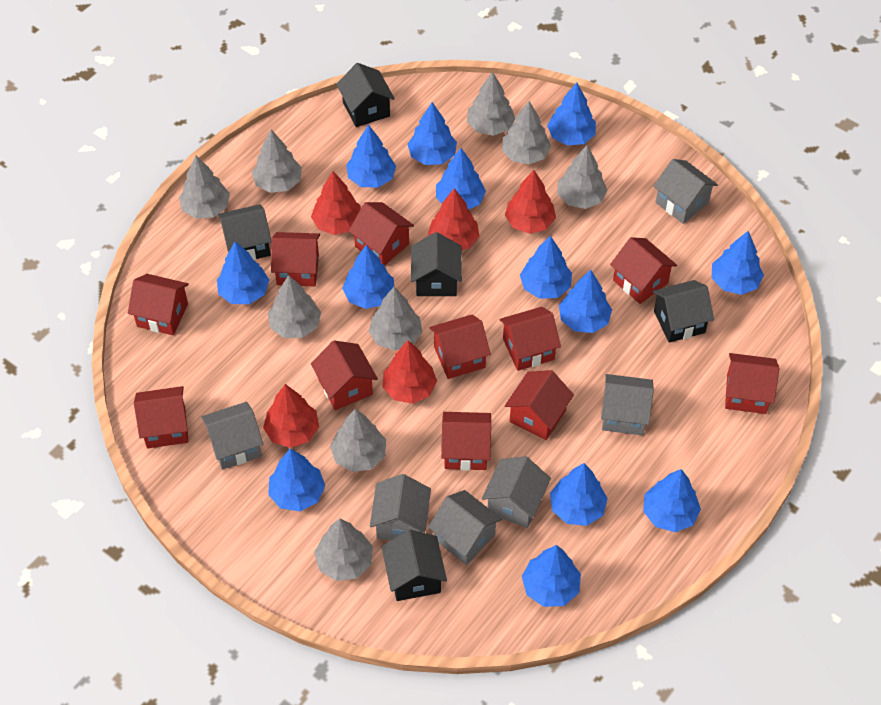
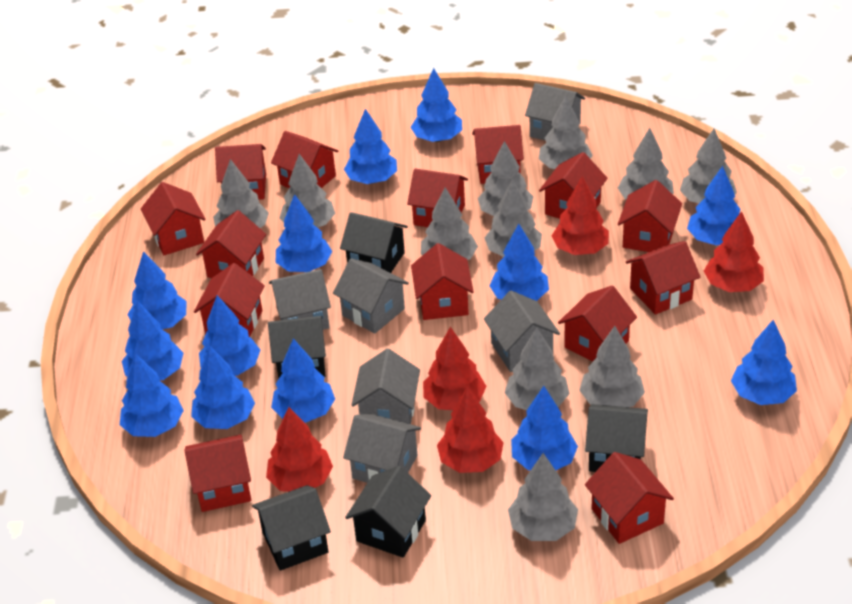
grey tree: 9 -> 11
red house: 11 -> 14

